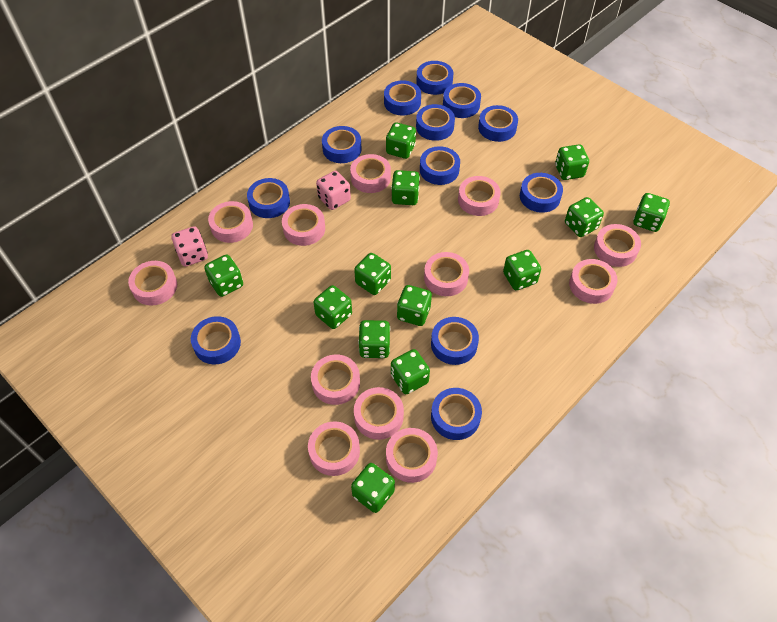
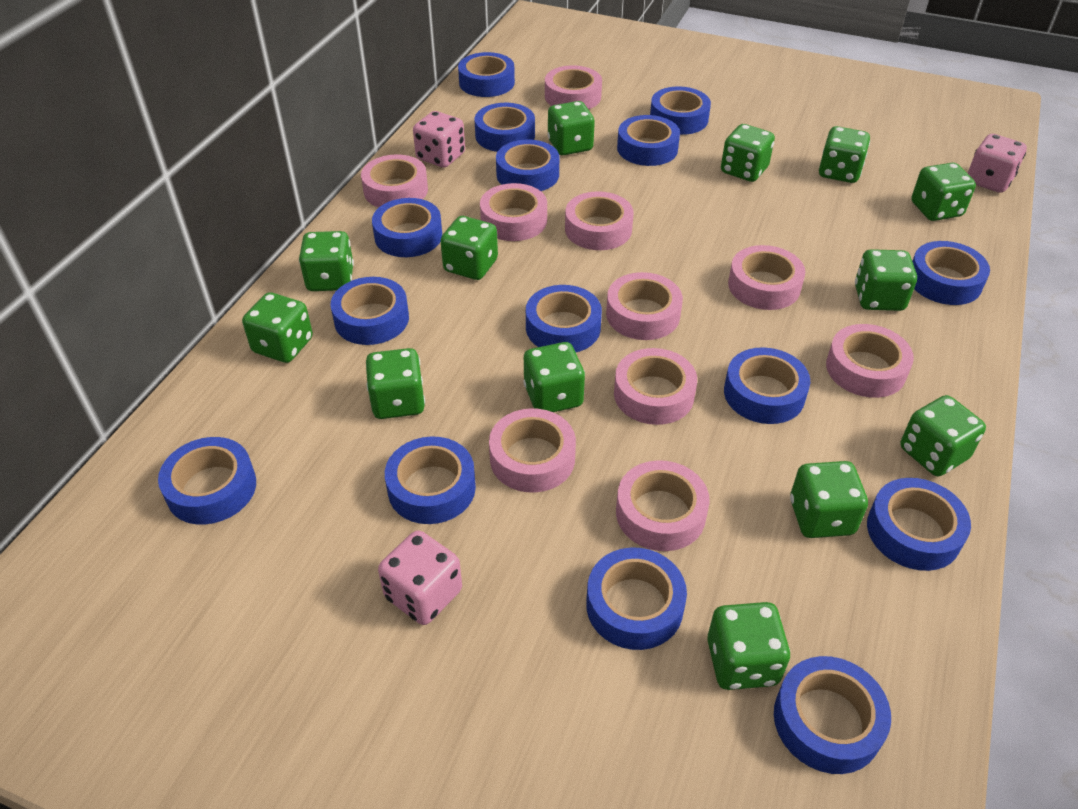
blue tape: 12 -> 15
pink dice: 2 -> 3
pink tape: 12 -> 10

